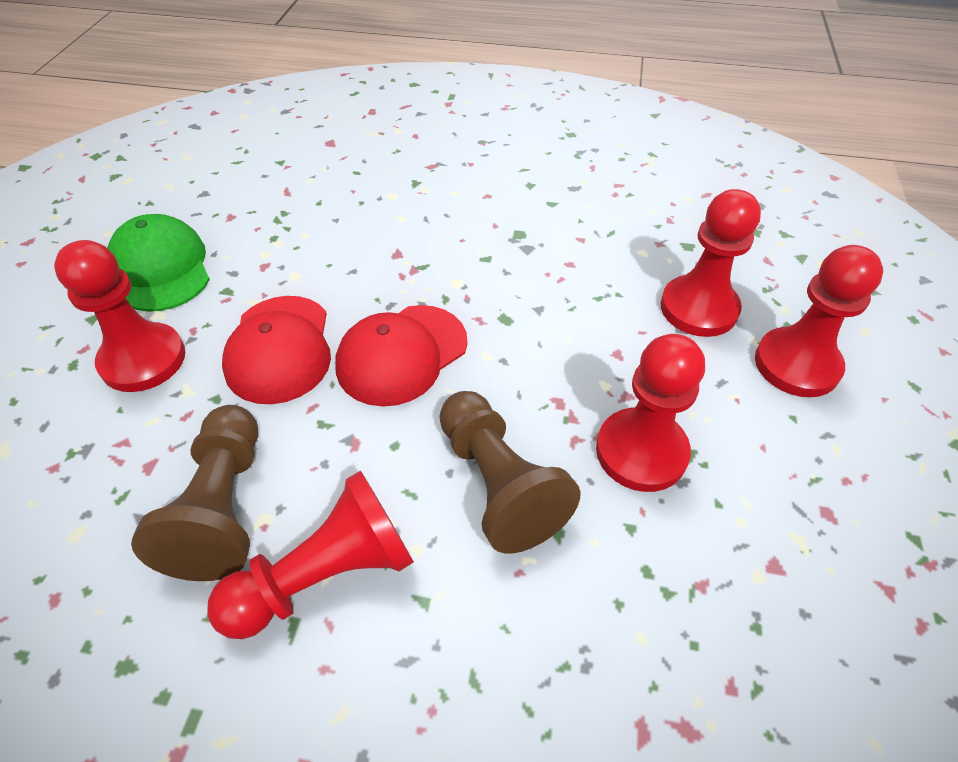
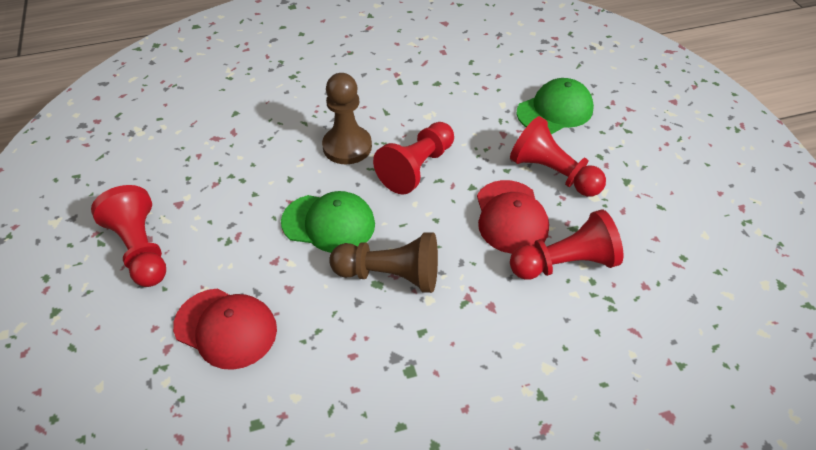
green cap: 1 -> 2
red pawn: 5 -> 4

